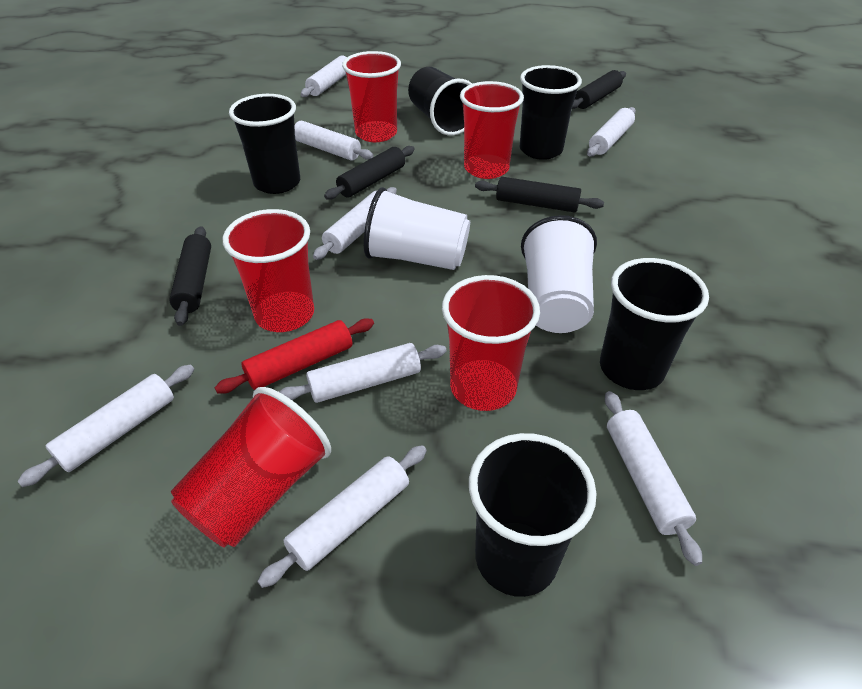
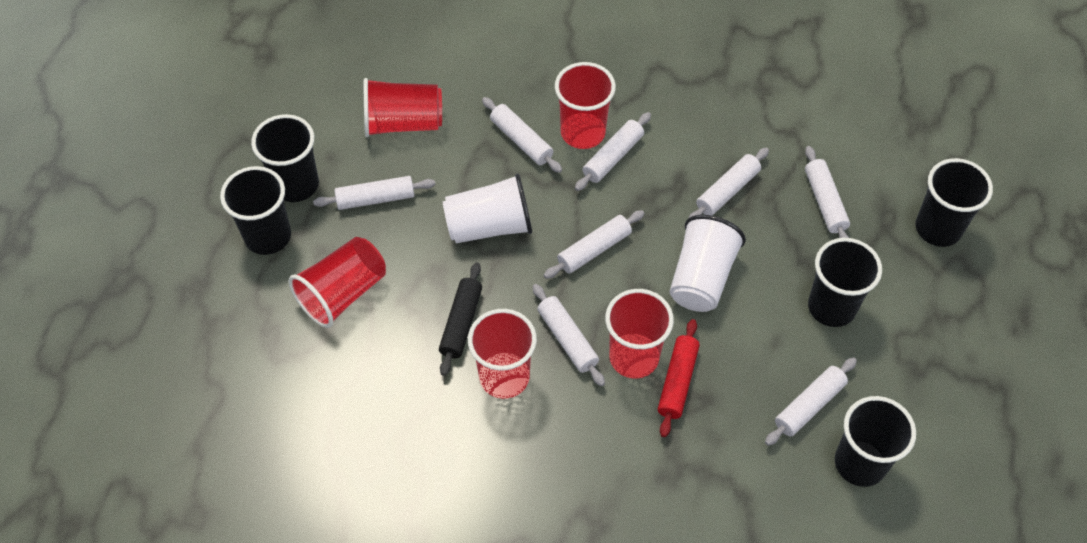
black rolling pin: 4 -> 1

